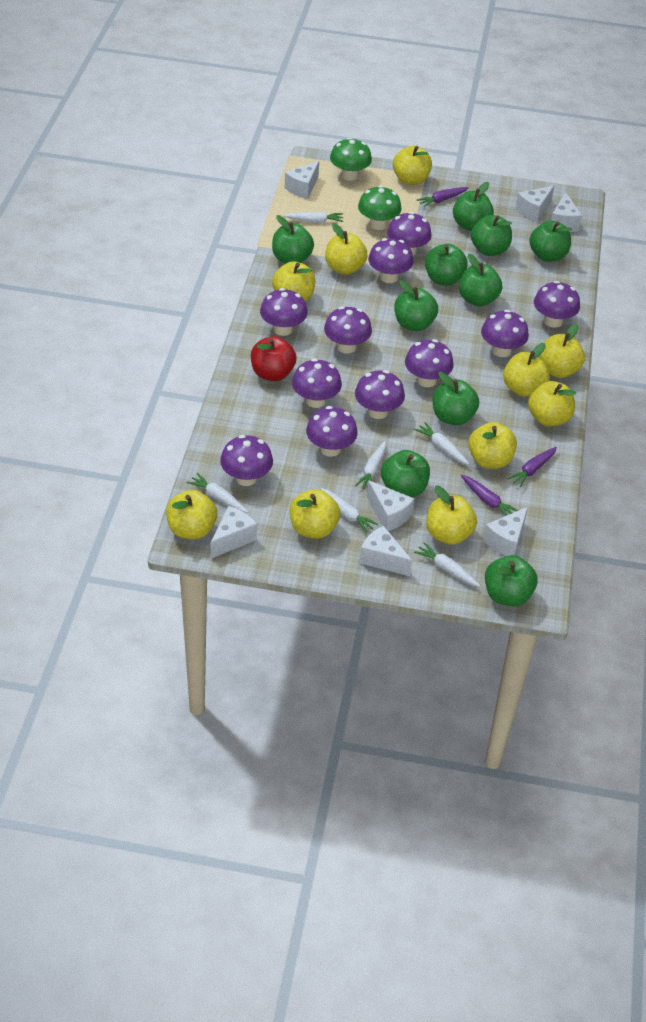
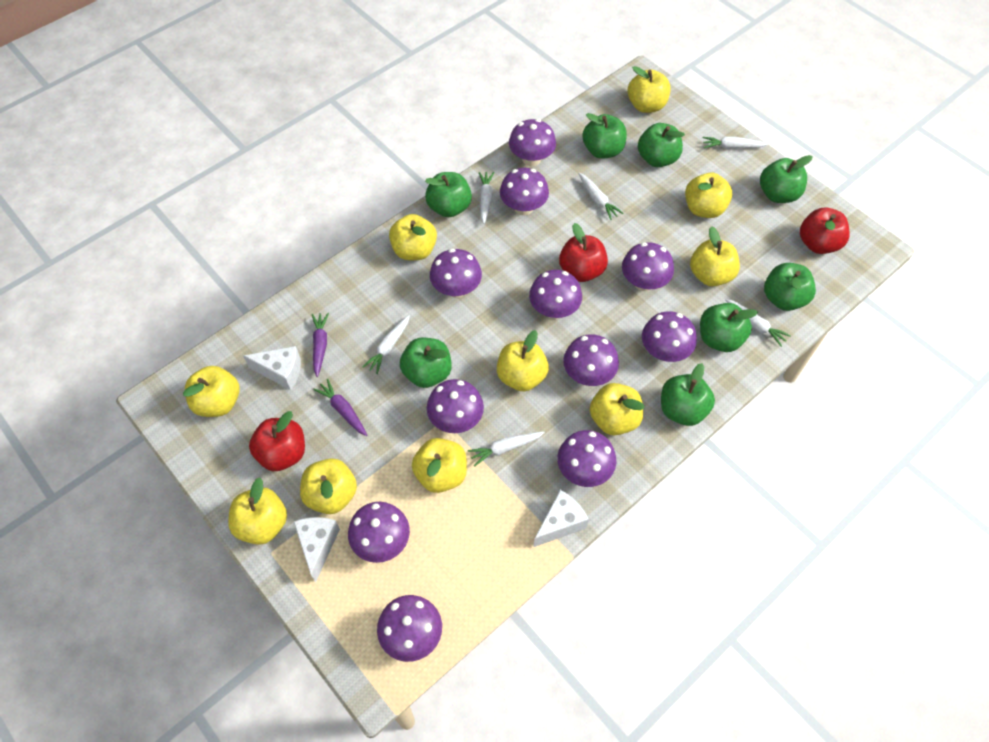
green apple: 10 -> 8
green mushroom: 2 -> 0
purple carrot: 3 -> 2
red apple: 1 -> 3
white cheese: 7 -> 3

